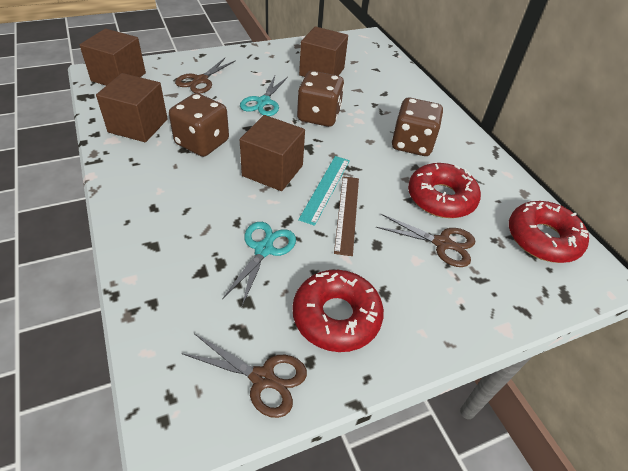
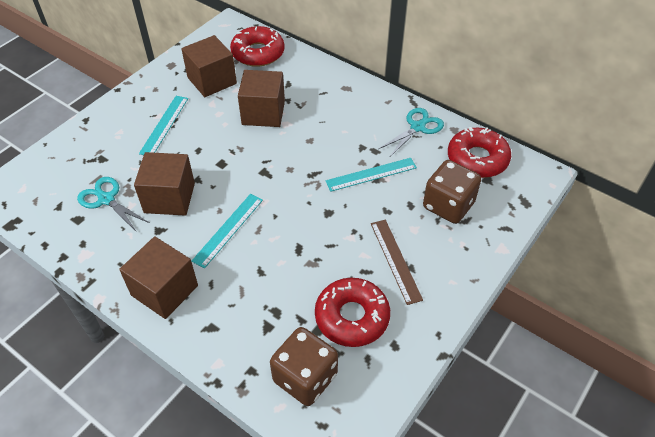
brown dice: 3 -> 2
brown scissors: 3 -> 0
turquoise ruler: 1 -> 3

